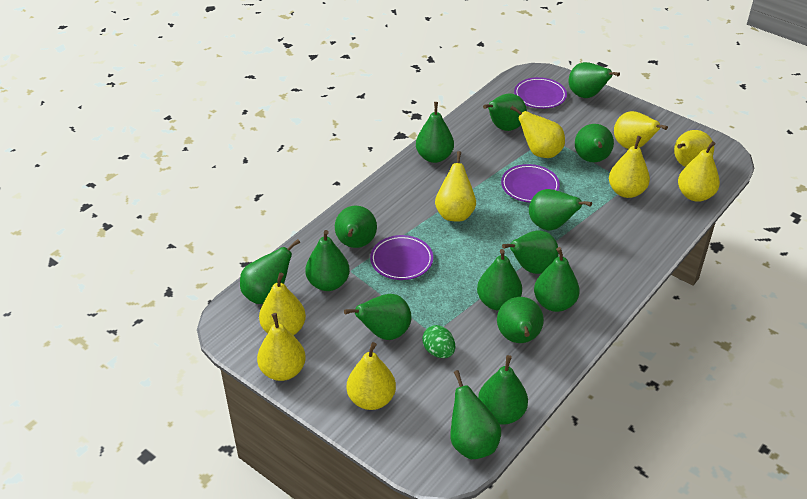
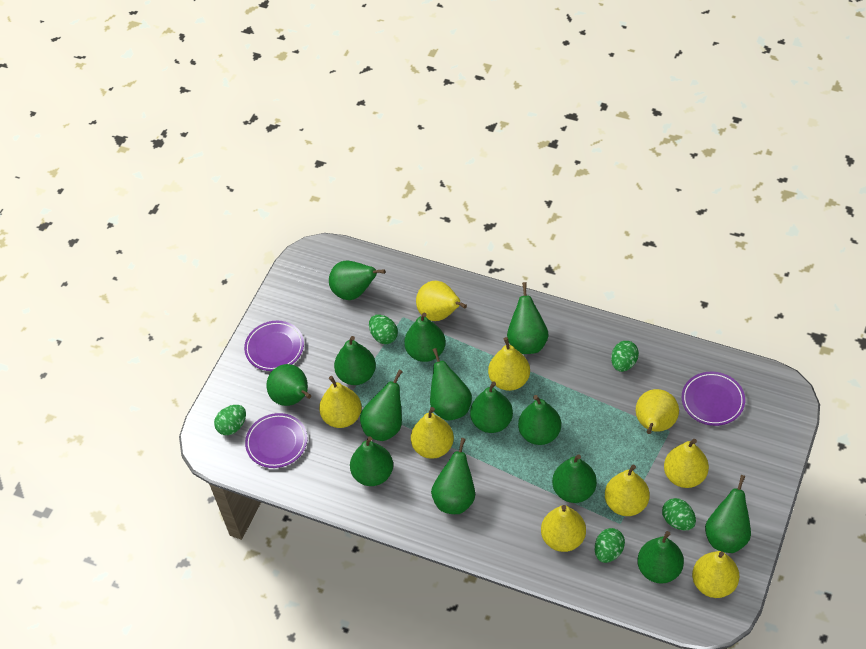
green egg: 1 -> 5
green pear: 15 -> 14

